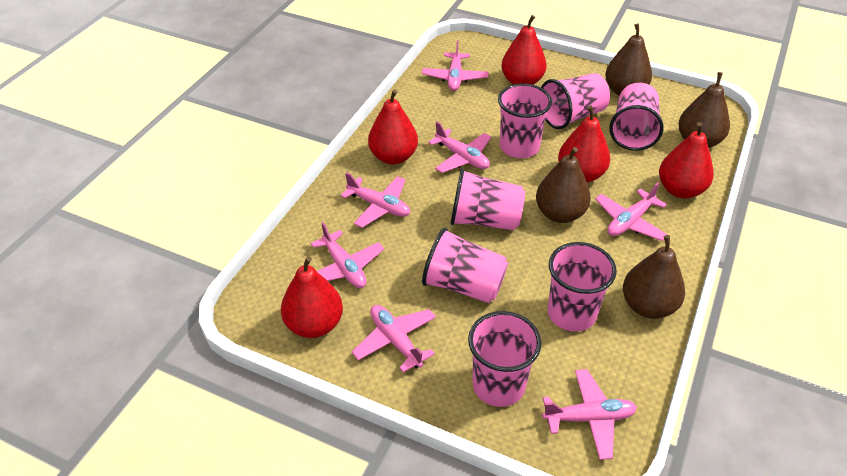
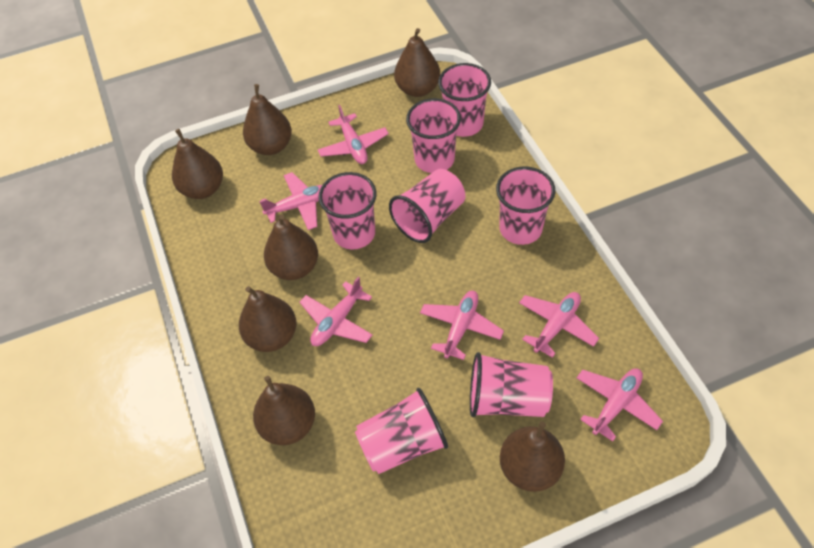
brown pear: 4 -> 7
pink plane: 7 -> 6
red pear: 5 -> 0

